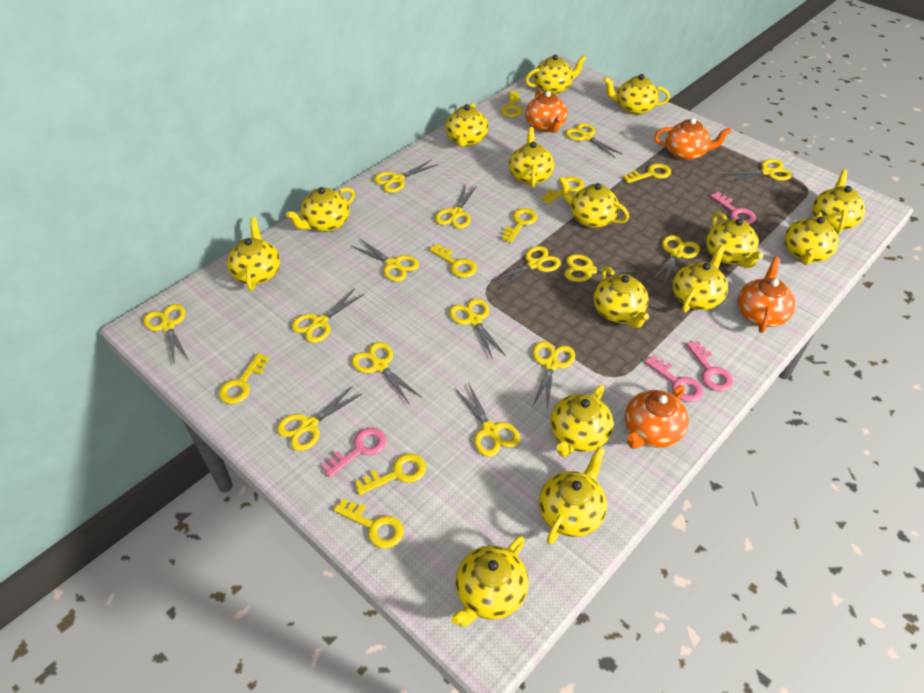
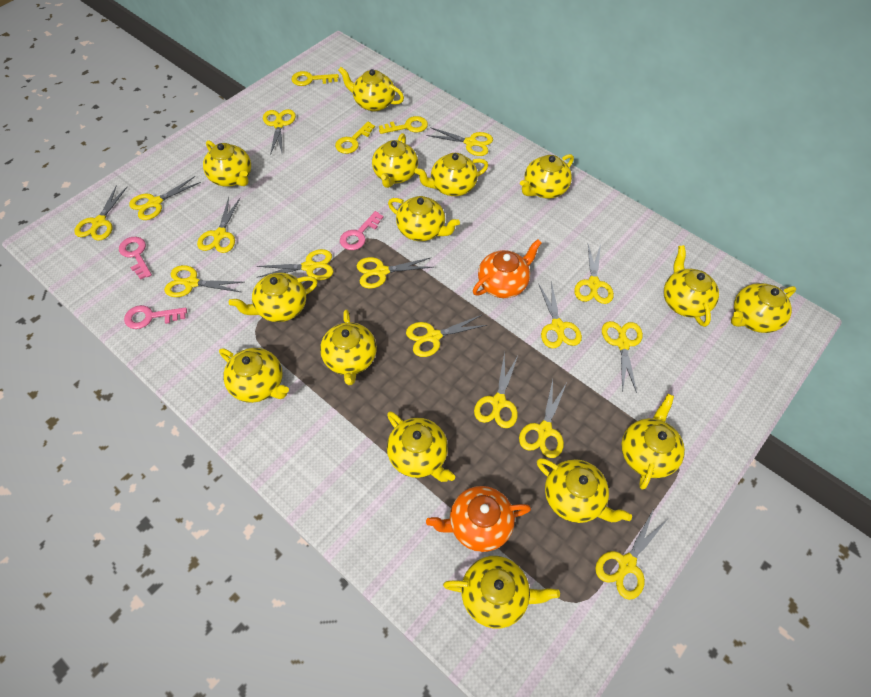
orange teapot: 4 -> 2
pink key: 4 -> 3
yellow key: 8 -> 3

